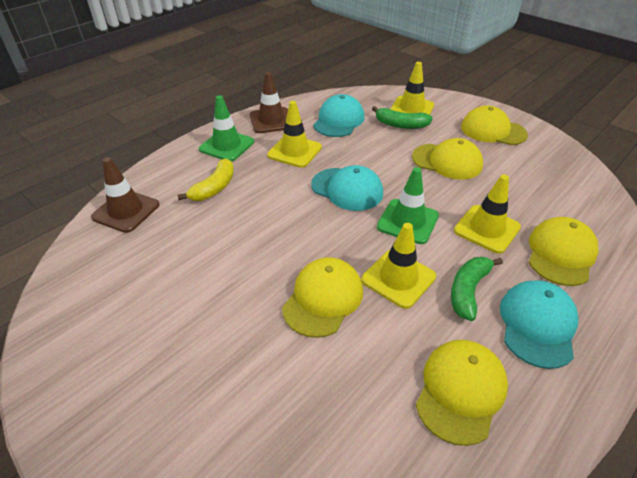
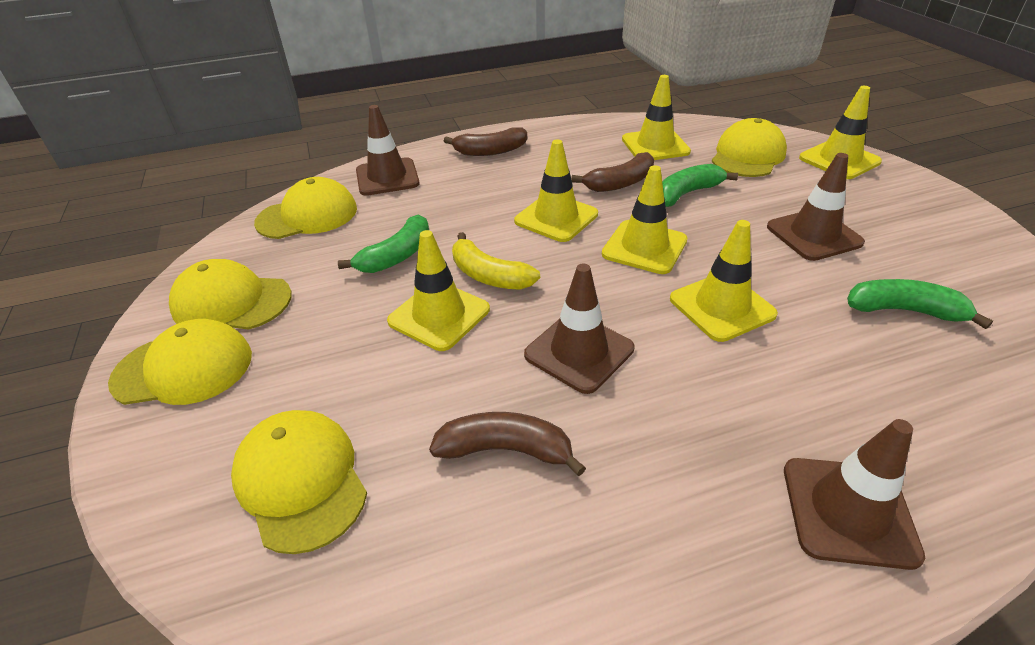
brown banana: 0 -> 3
brown traffic cone: 2 -> 4
green banana: 2 -> 3
green traffic cone: 2 -> 0
turquoise cap: 3 -> 0
yellow traffic cone: 4 -> 6

